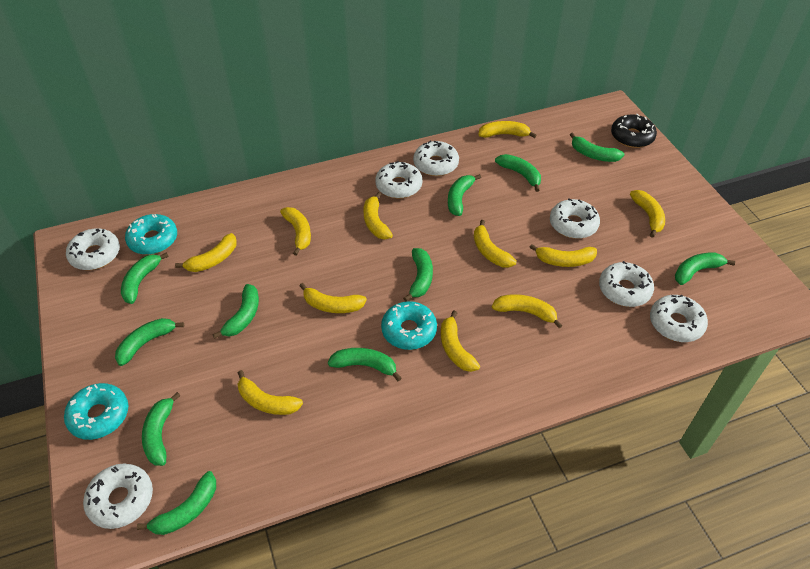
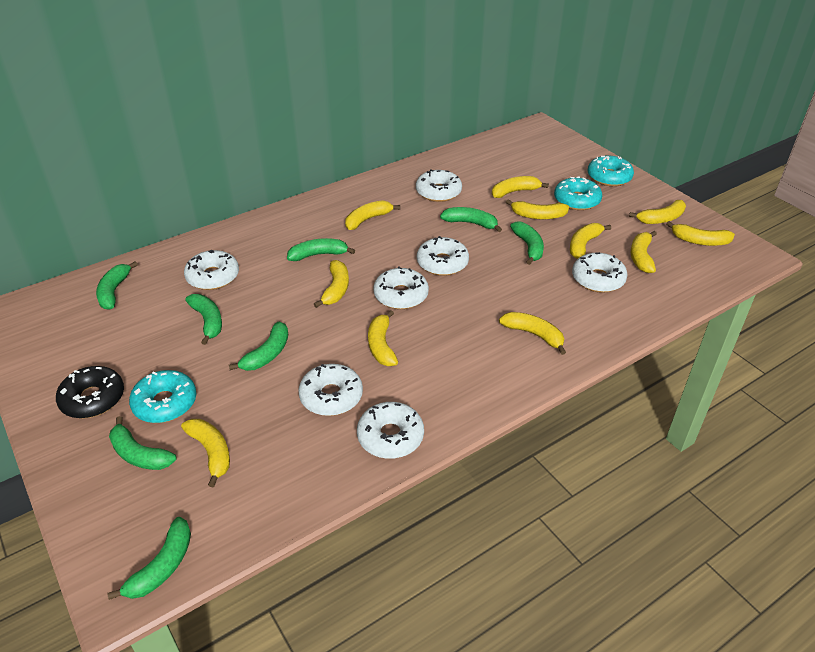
green banana: 11 -> 8

